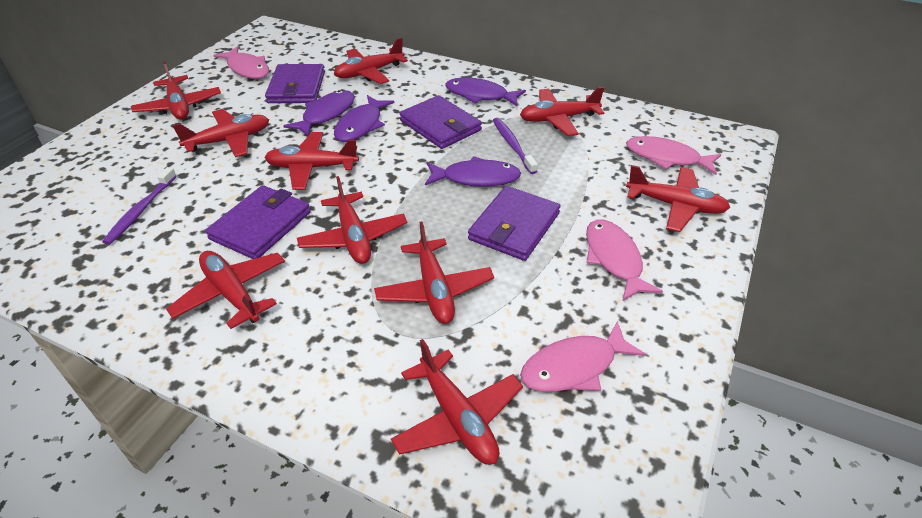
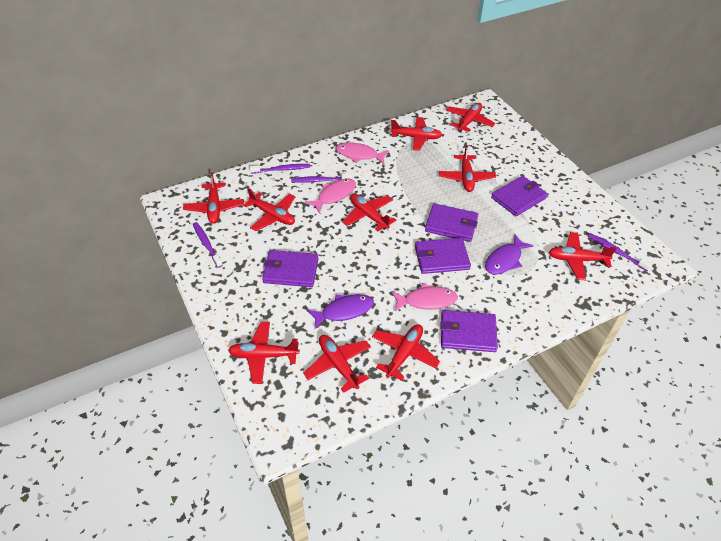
pink fish: 4 -> 3
purple fish: 4 -> 2
purple toothbrush: 2 -> 4
purple wallet: 4 -> 5

